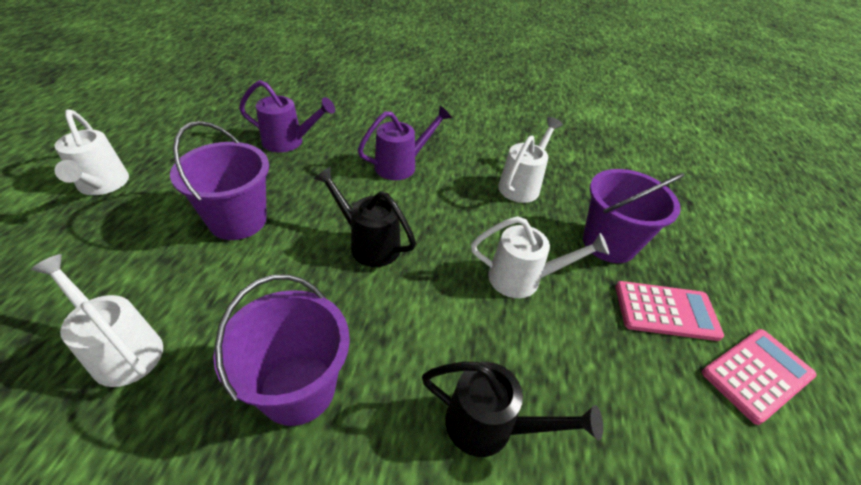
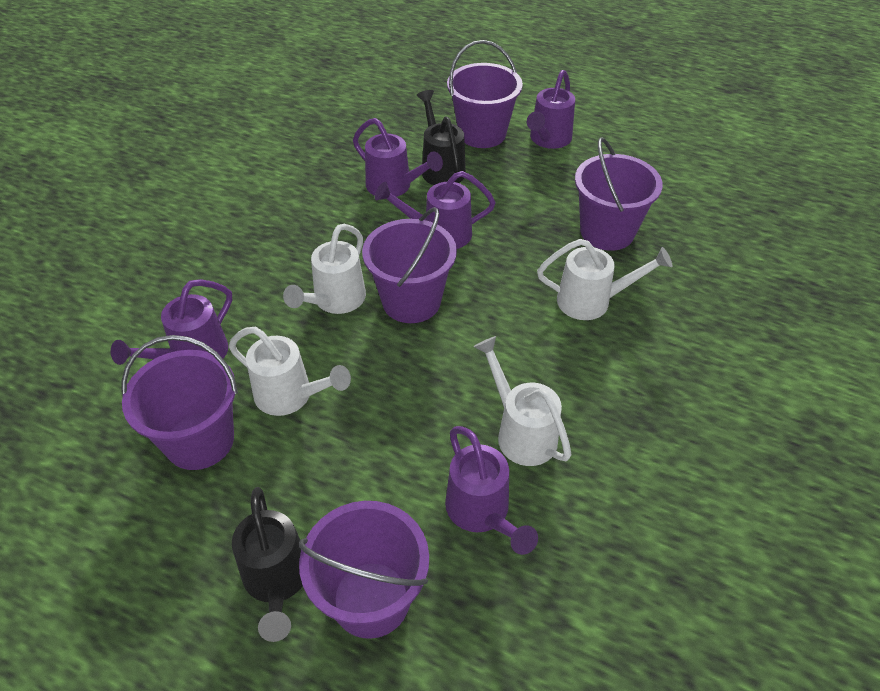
pink calculator: 2 -> 0
purple bucket: 3 -> 5
purple watering can: 2 -> 5

